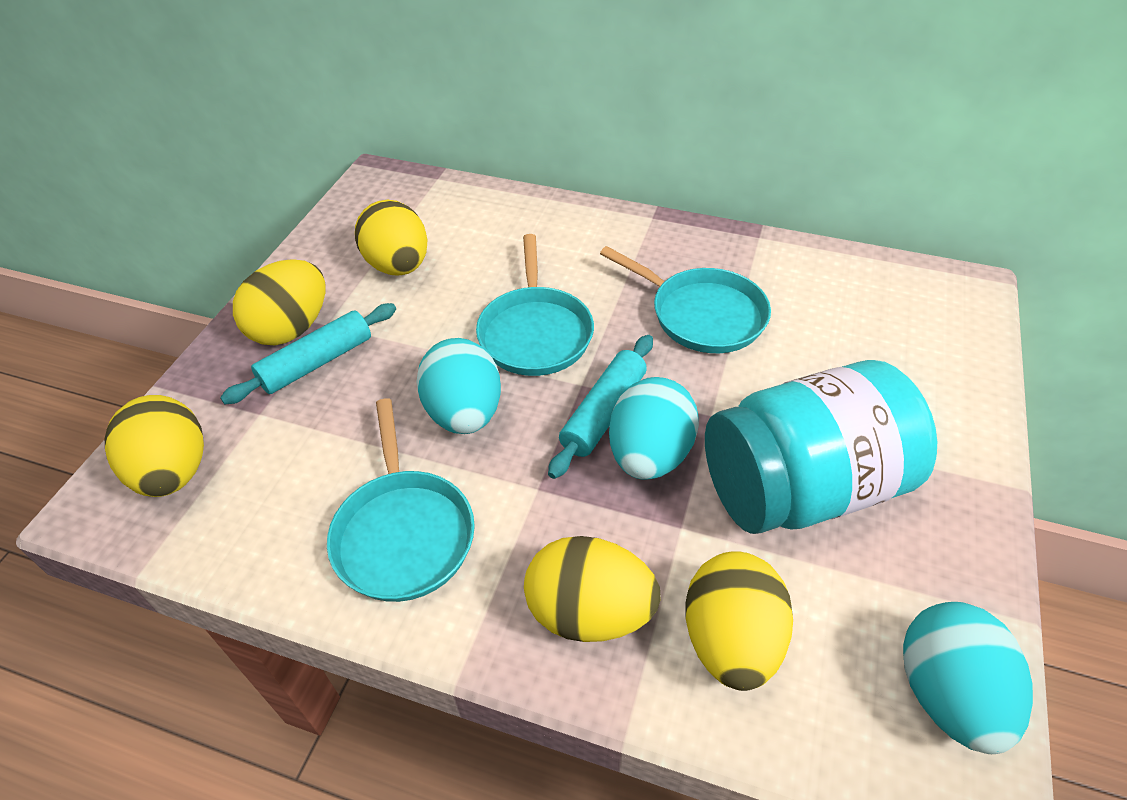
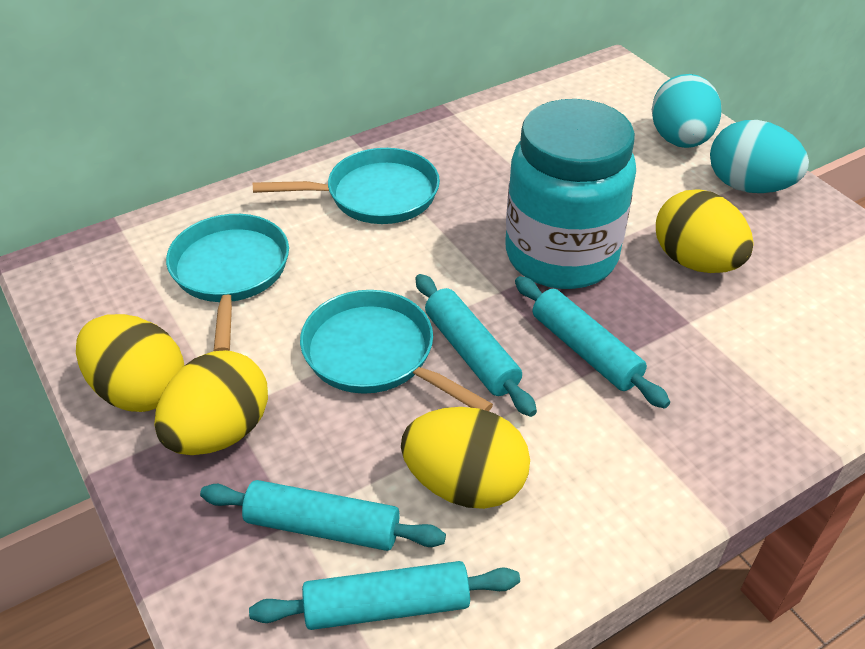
turquoise egg: 3 -> 2
turquoise rolling pin: 2 -> 4
yellow egg: 5 -> 4

